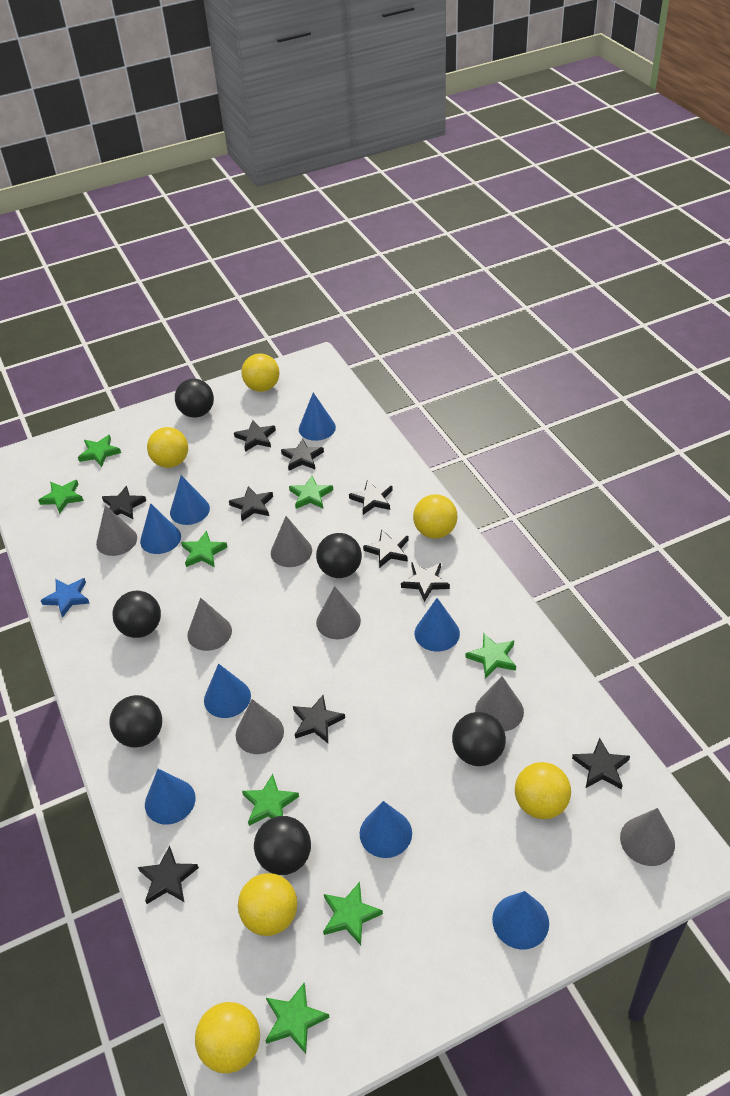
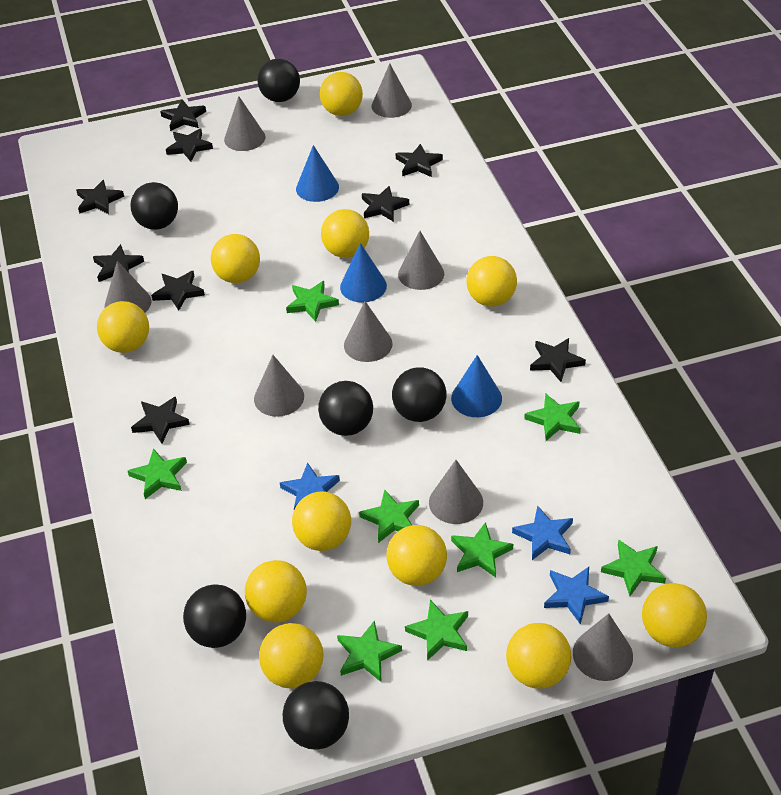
black star: 10 -> 9
blue cone: 8 -> 3
blue star: 1 -> 3
grey cone: 7 -> 8
yellow ball: 6 -> 11

